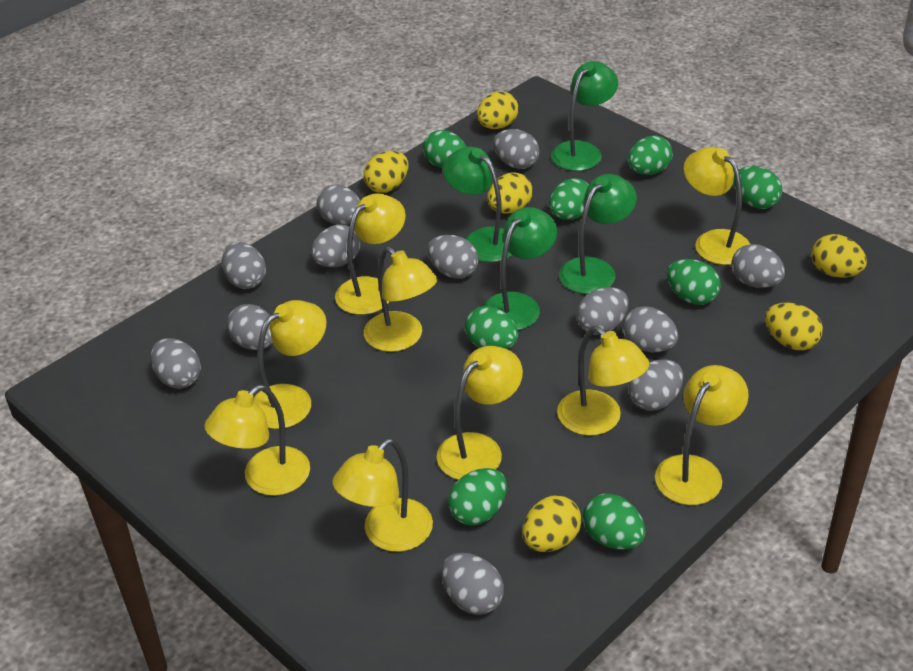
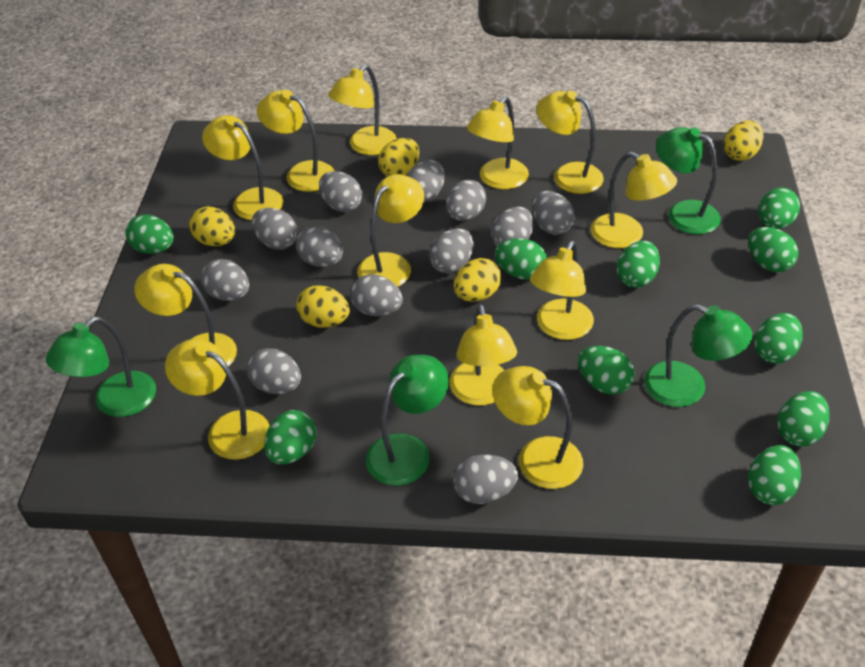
green egg: 8 -> 10
yellow egg: 6 -> 5
yellow lamp: 9 -> 12

